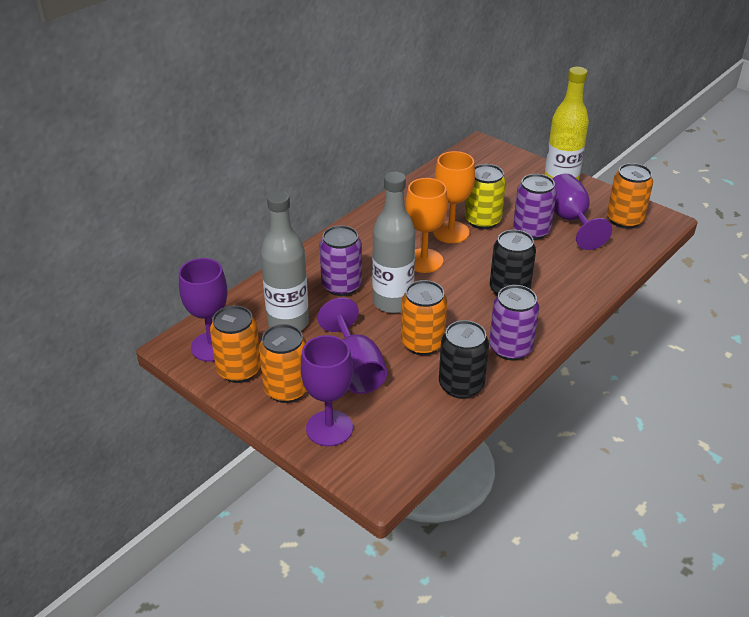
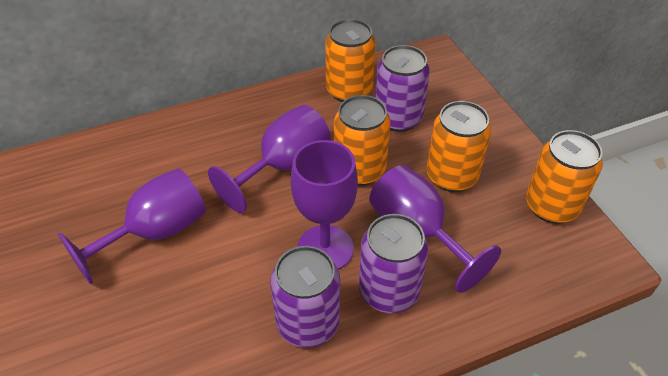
black can: 2 -> 0
grey bottle: 2 -> 0
orange goblet: 2 -> 0
yellow bottle: 1 -> 0
yellow can: 1 -> 0

